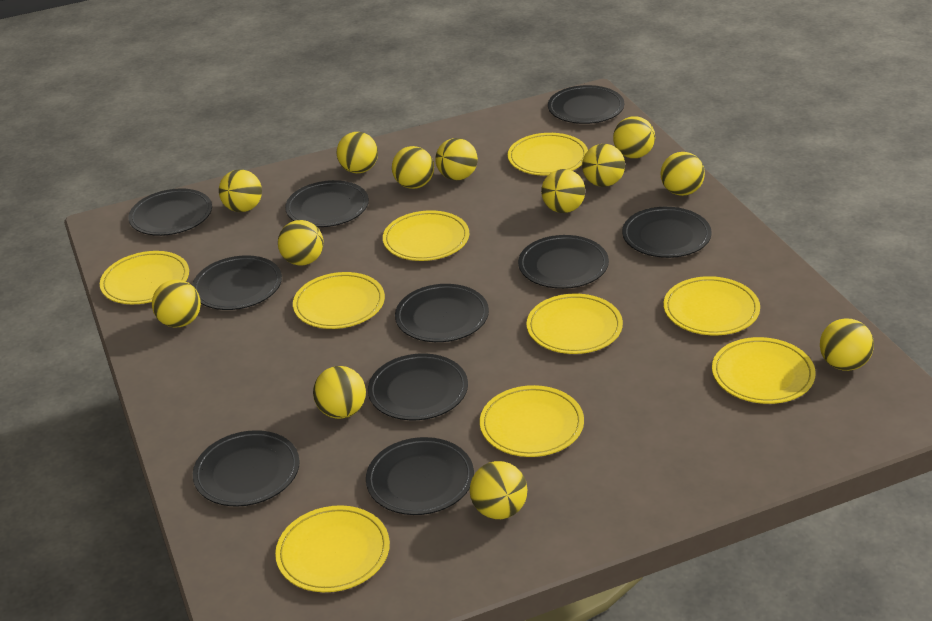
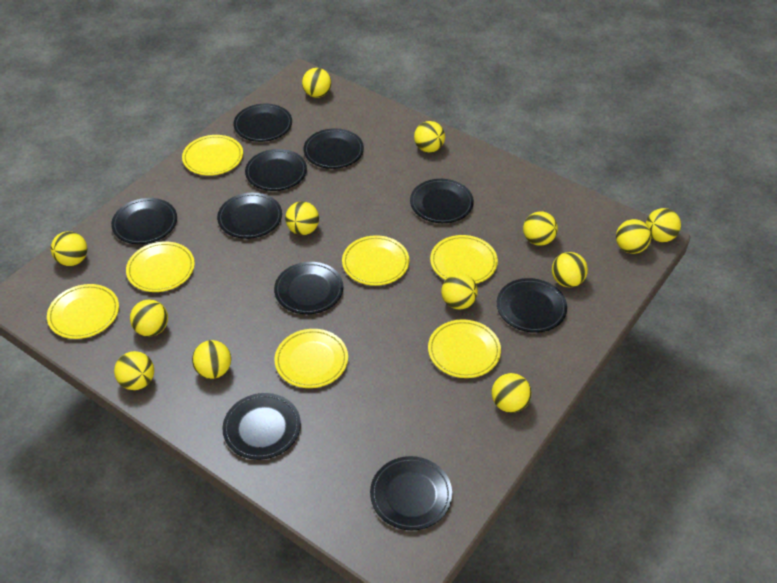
yellow plate: 9 -> 7

